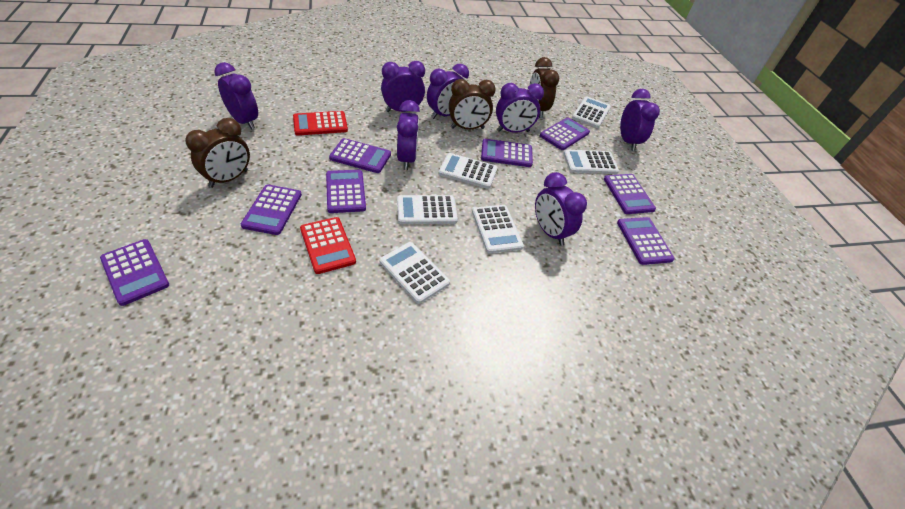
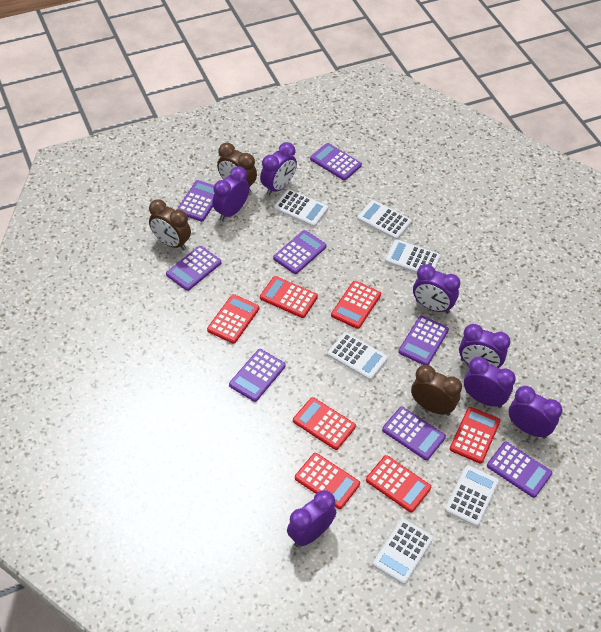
red calculator: 2 -> 7

